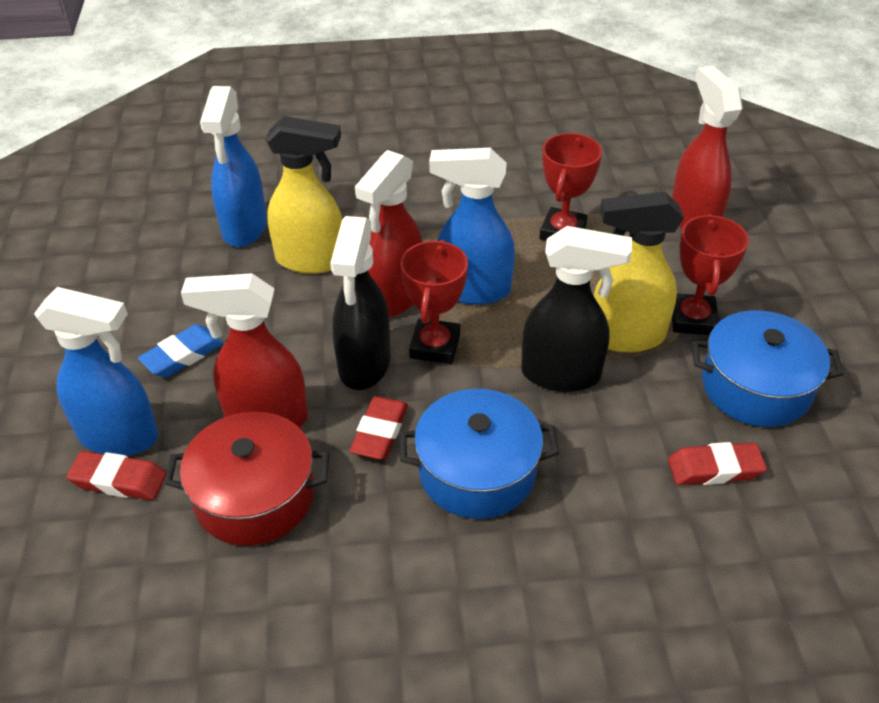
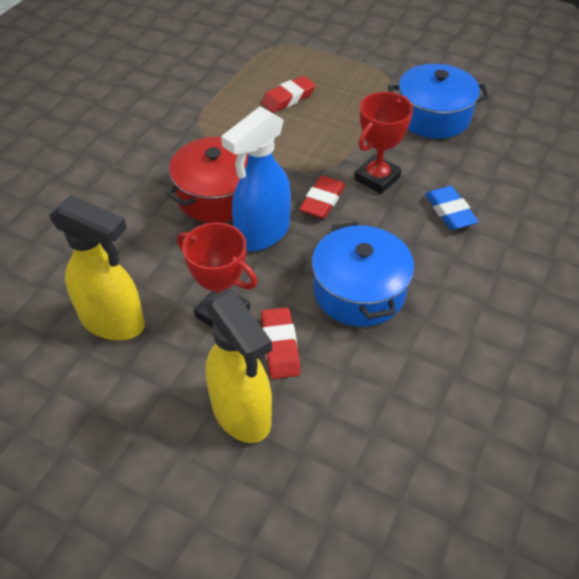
black spray bottle: 2 -> 0
blue spray bottle: 3 -> 1
red spray bottle: 3 -> 0
red trophy: 3 -> 2

